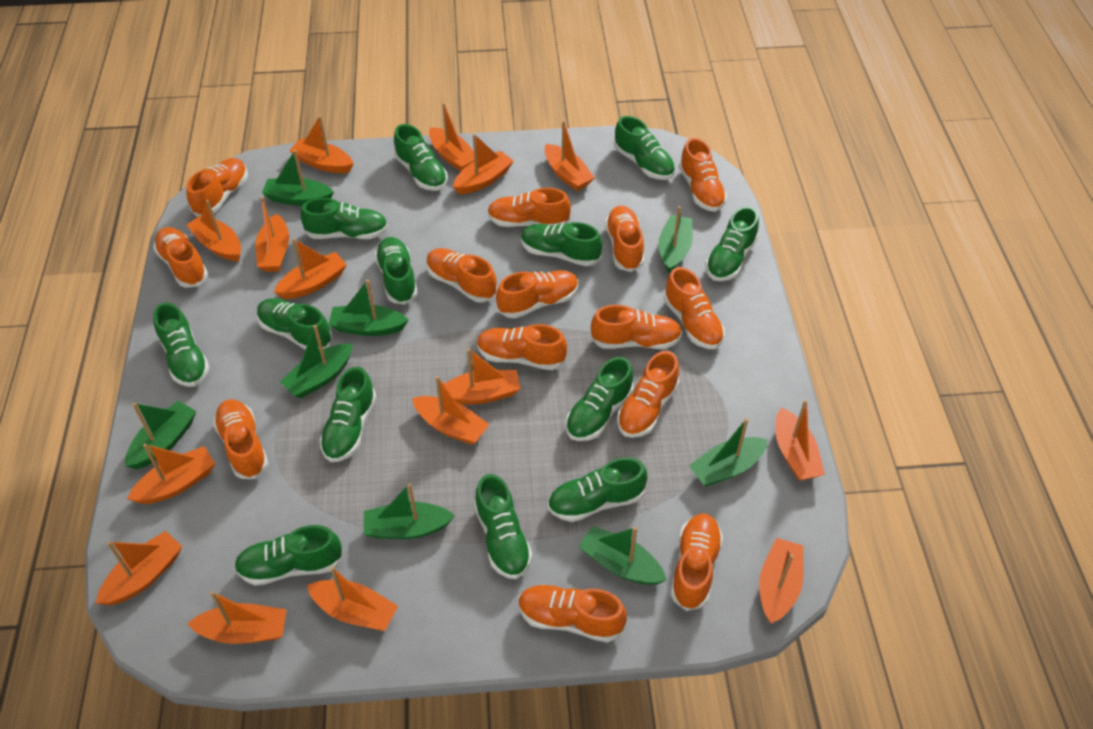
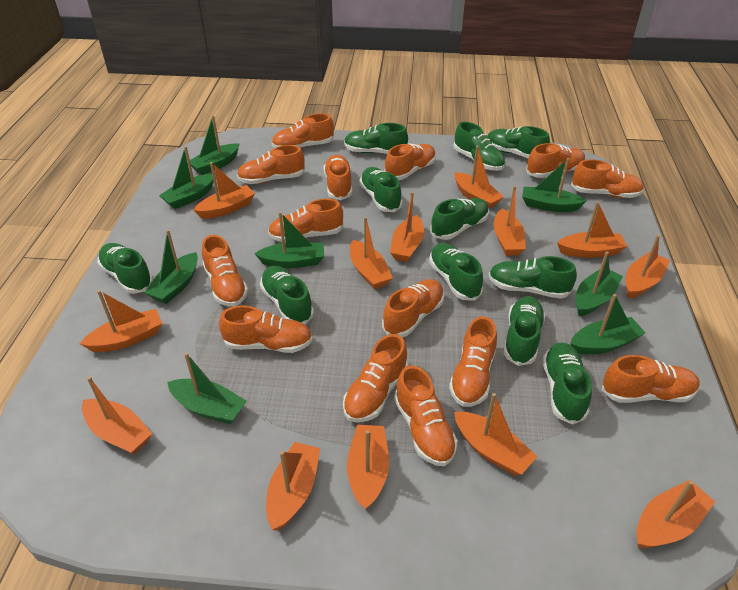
green shoe: 13 -> 11
orange boat: 15 -> 13

